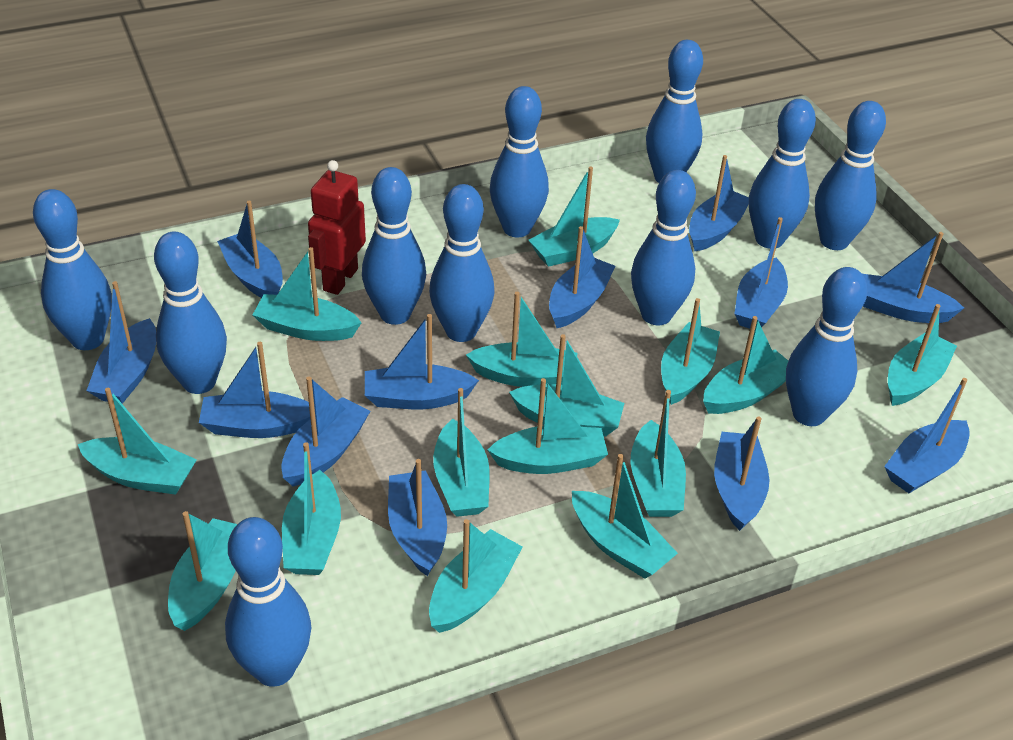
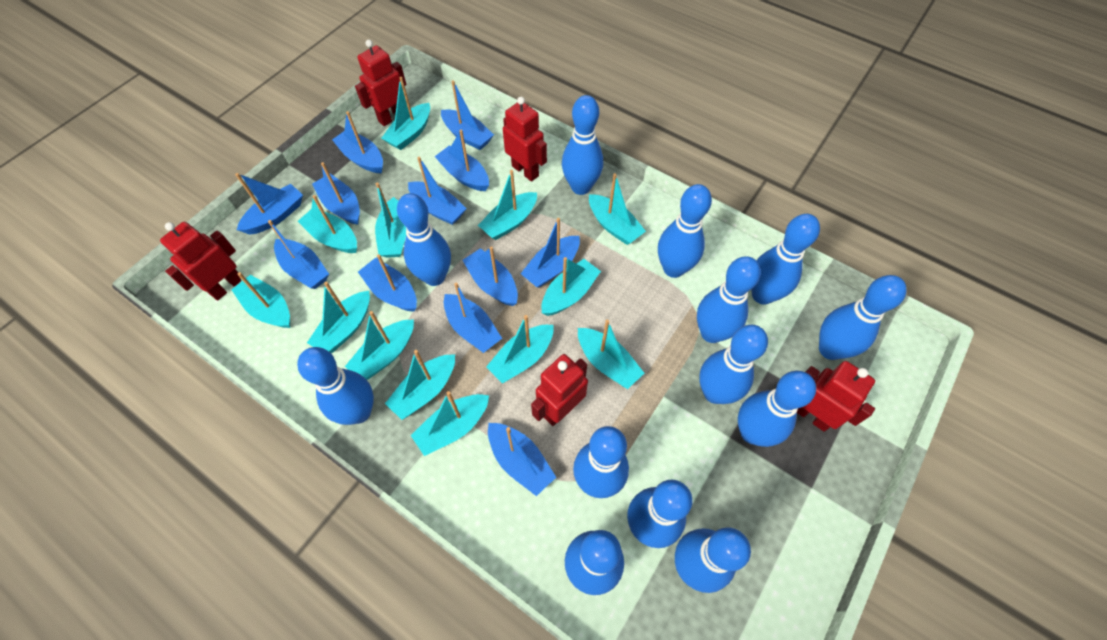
blue bowling pin: 11 -> 13
red robot: 1 -> 5
turquoise boat: 15 -> 13

